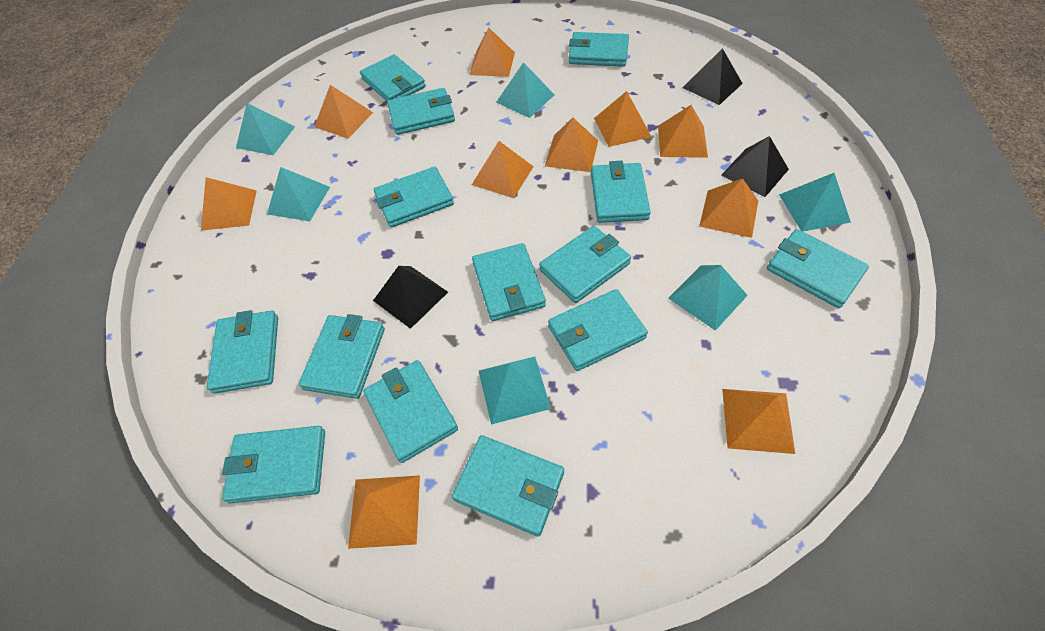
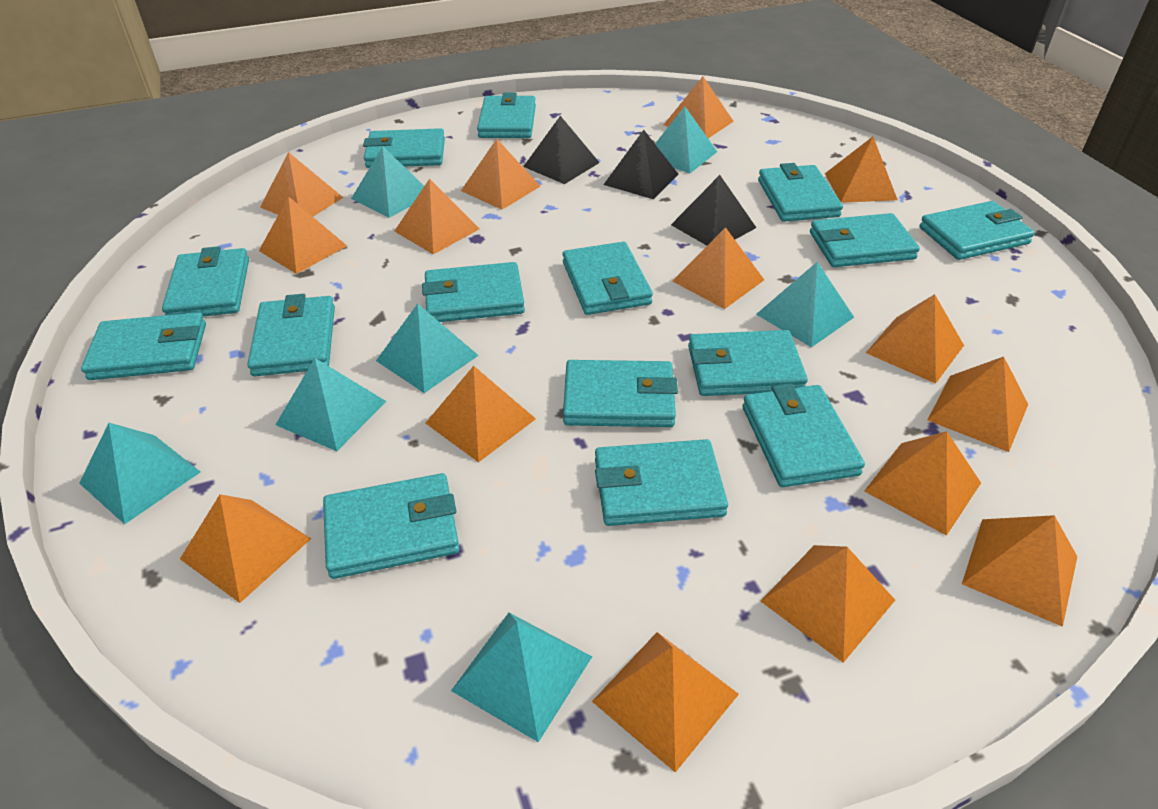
orange pyramid: 10 -> 15
turquoise pyramid: 6 -> 7
turquoise wallet: 14 -> 15

